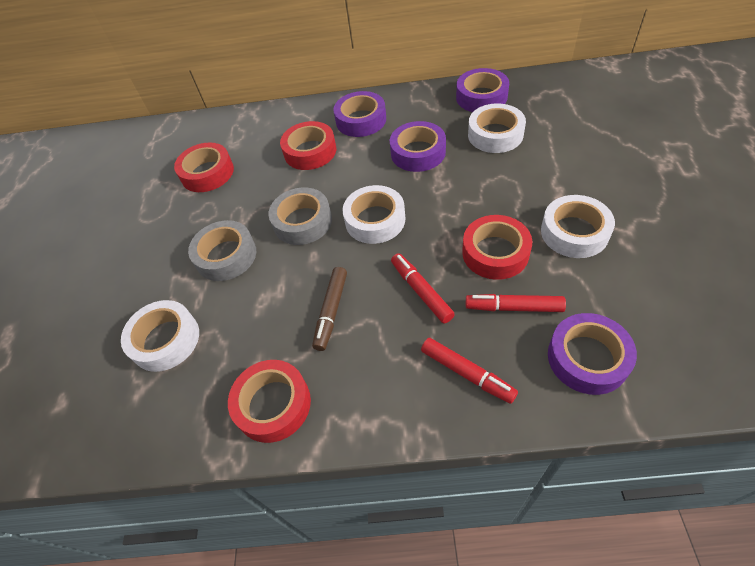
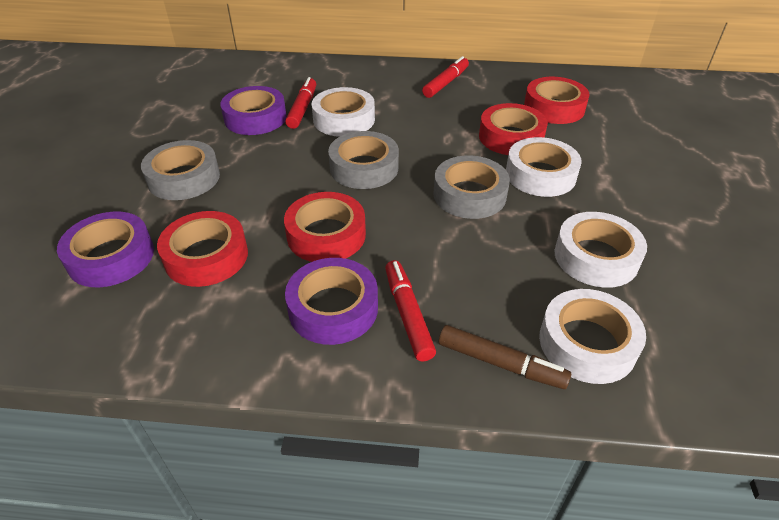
grey tape: 2 -> 3
purple tape: 4 -> 3

